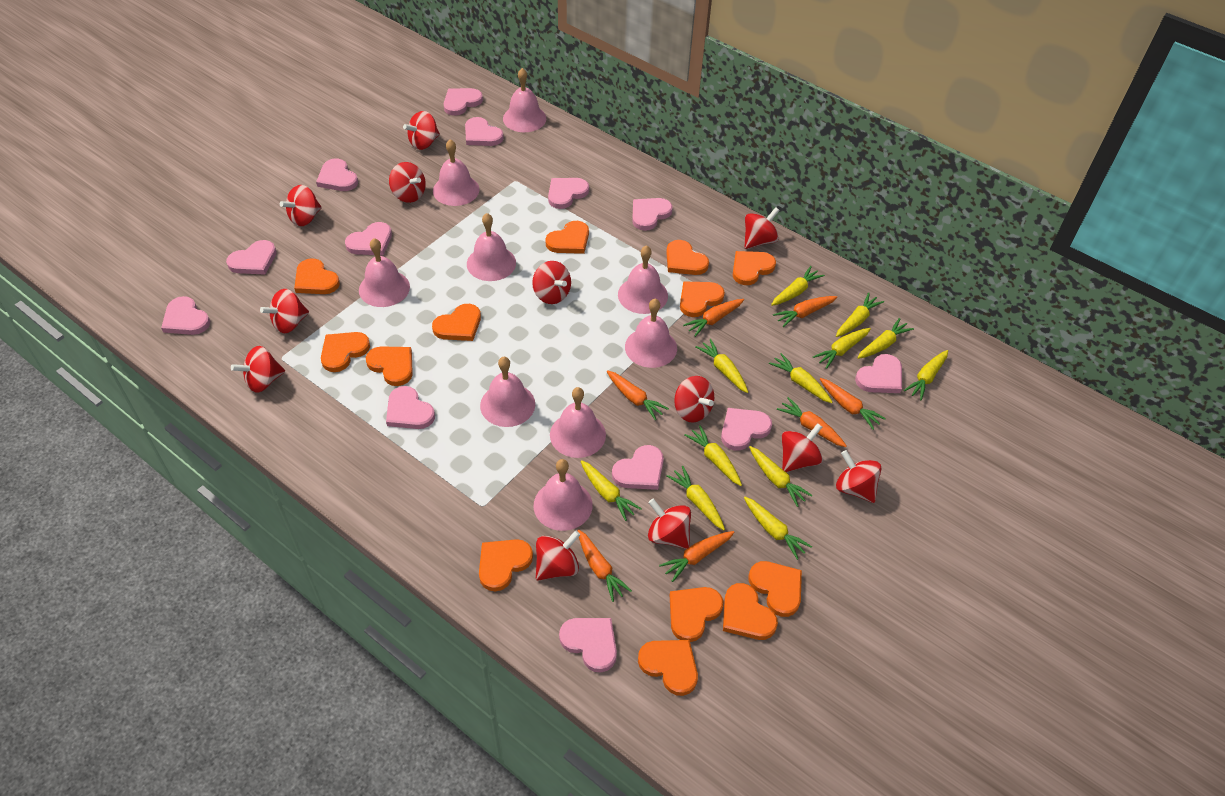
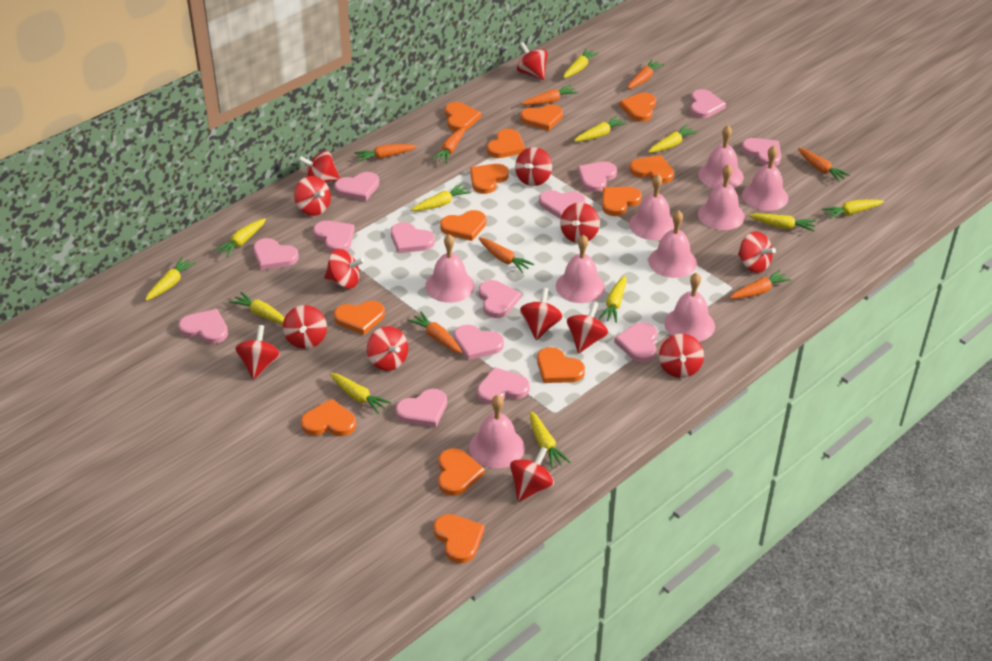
orange carrot: 7 -> 8
pink heart: 13 -> 14
red spinning top: 12 -> 14

